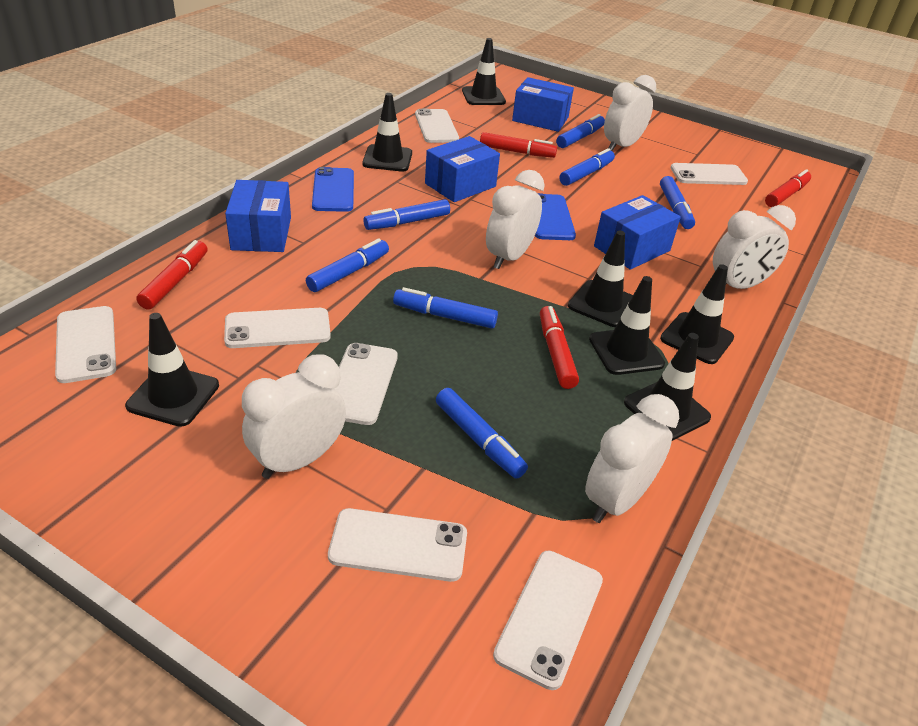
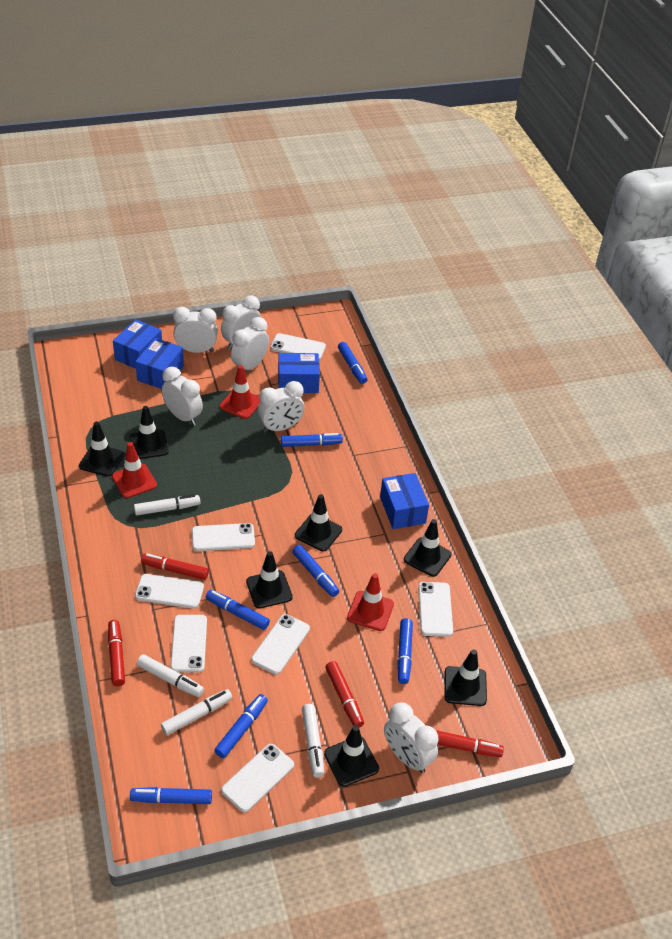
blue phone: 2 -> 0
red traffic cone: 0 -> 3
white clock: 5 -> 6
white marker: 0 -> 4

